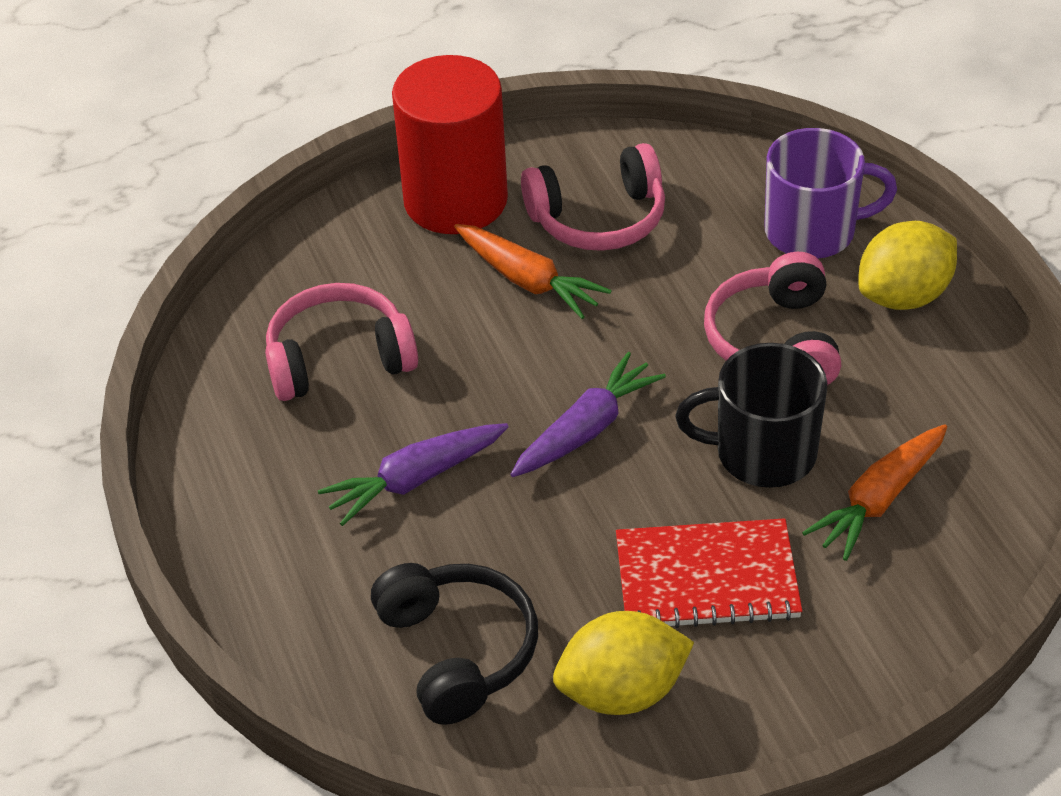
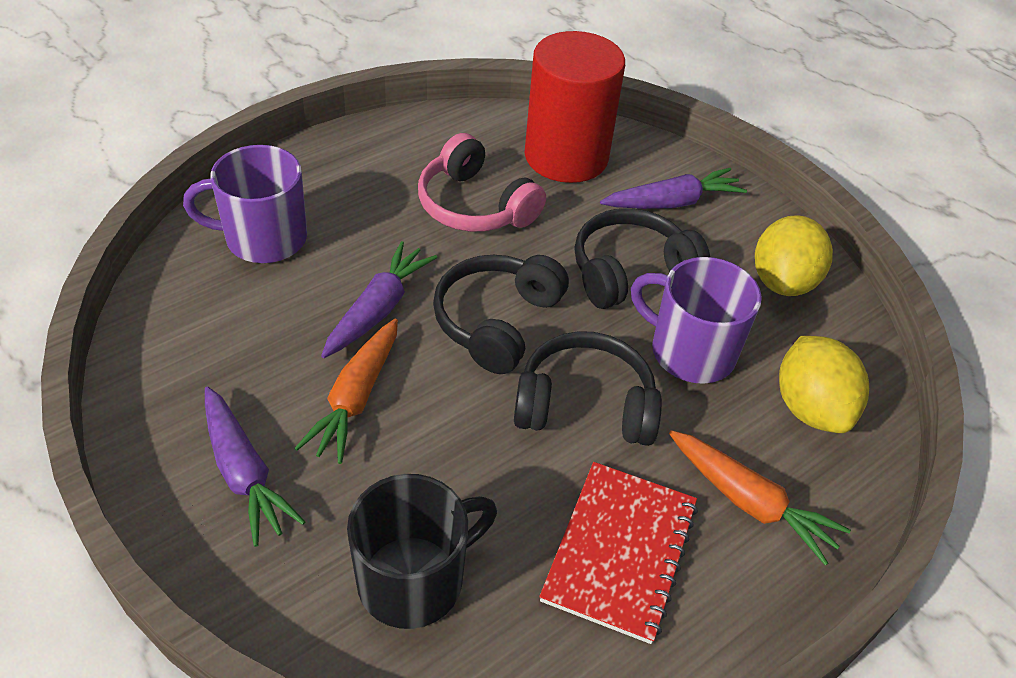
black headphones: 1 -> 3
pink headphones: 3 -> 1
purple carrot: 2 -> 3
purple mug: 1 -> 2

